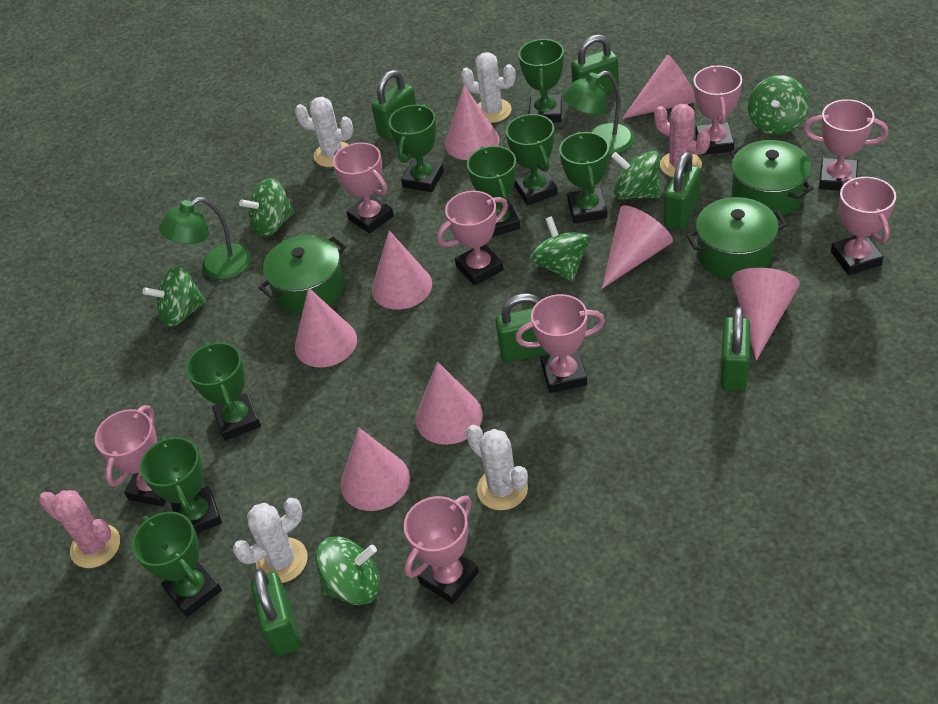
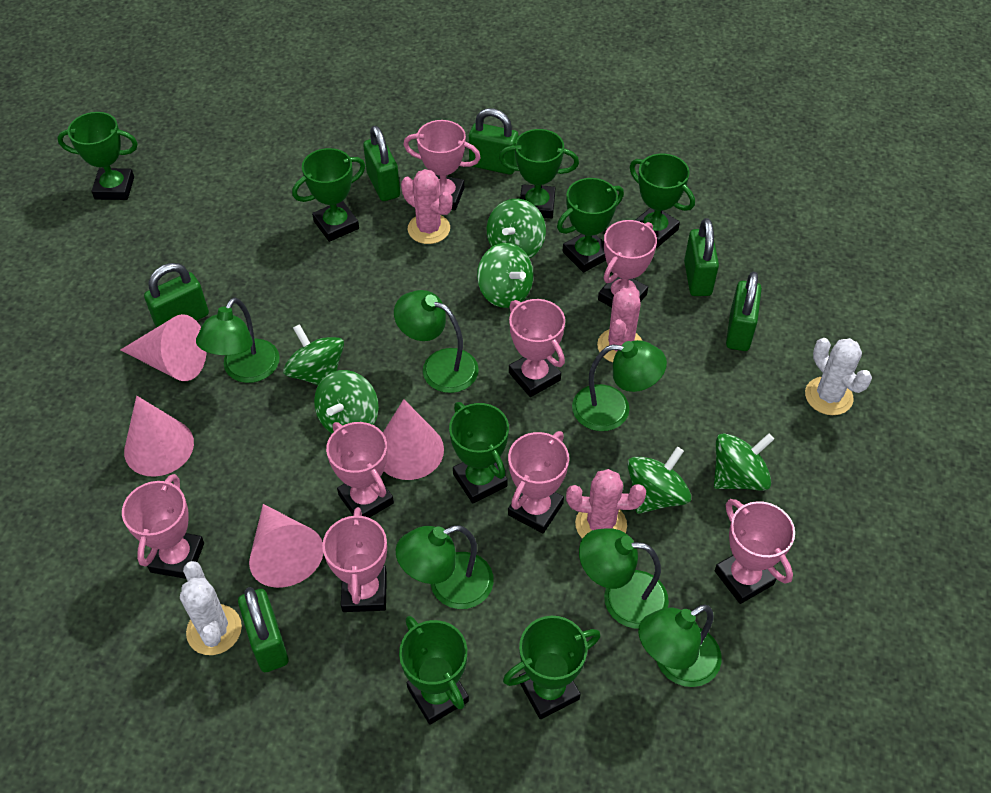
green lamp: 2 -> 6
green pot: 3 -> 0
pink cactus: 2 -> 3
pink cone: 8 -> 4
white cactus: 4 -> 2

